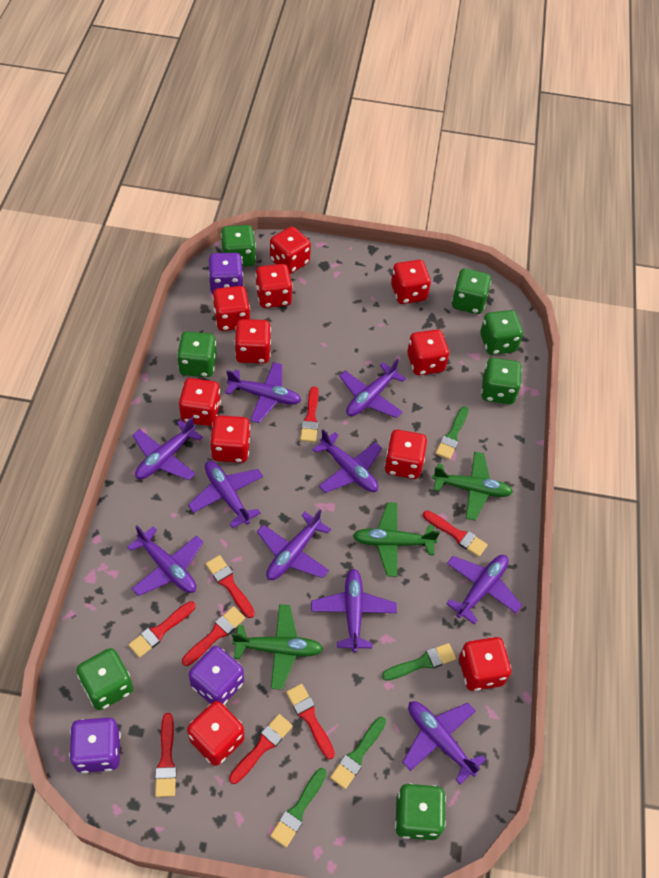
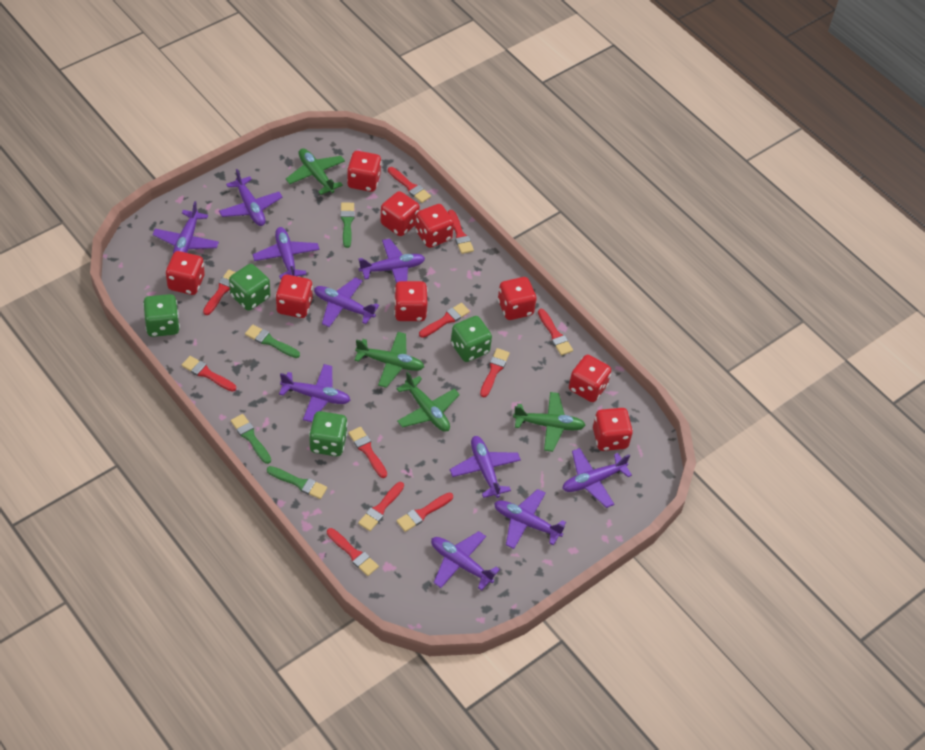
green dice: 7 -> 4
green plane: 3 -> 4
purple dice: 3 -> 0
red brush: 8 -> 11
red dice: 11 -> 9

